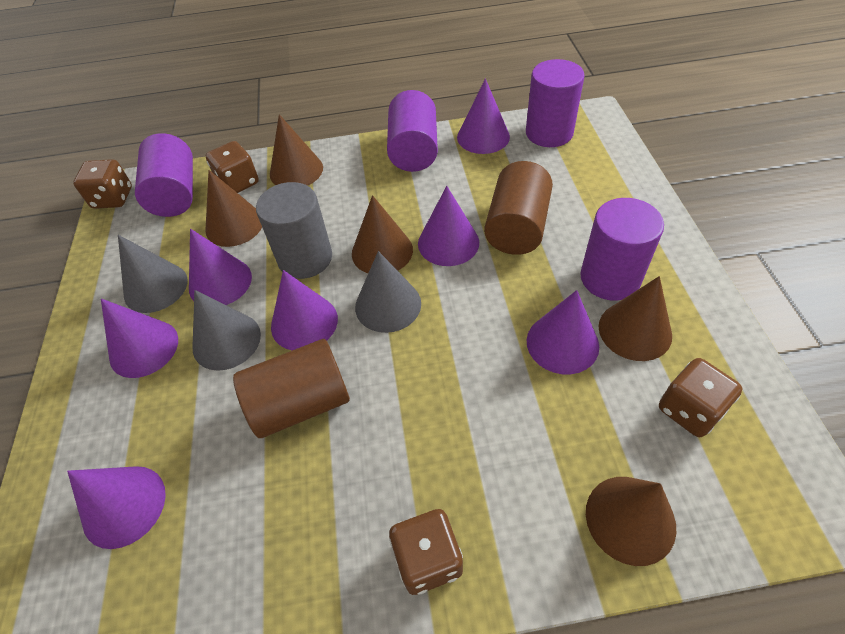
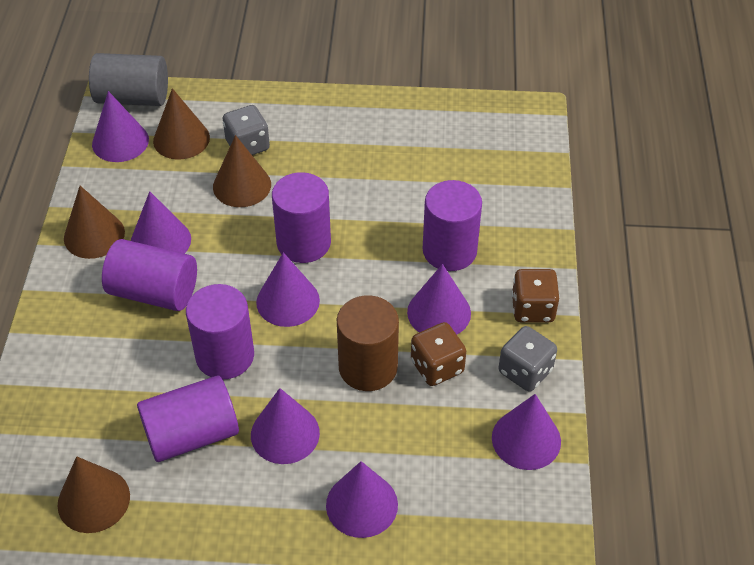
brown cone: 5 -> 4
brown cylinder: 2 -> 1
brown dice: 4 -> 2
grey cone: 3 -> 0
grey dice: 0 -> 2
purple cylinder: 4 -> 5

